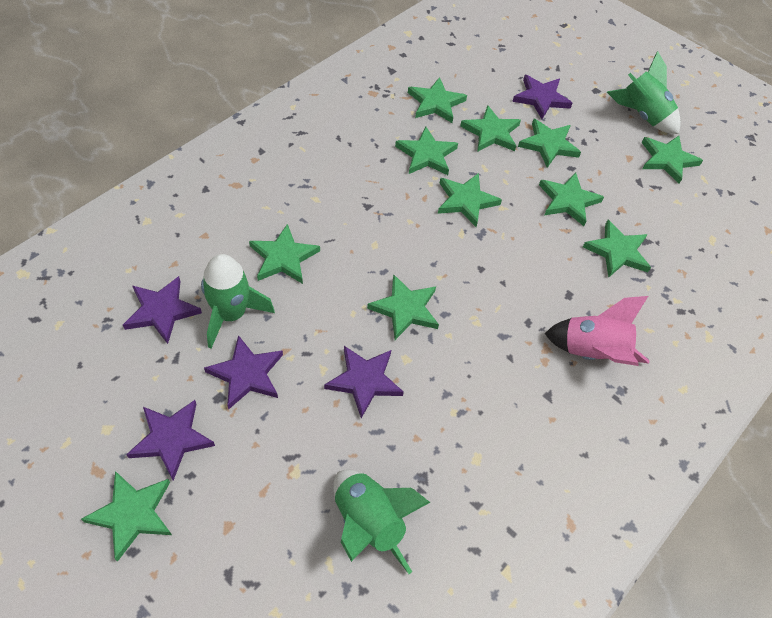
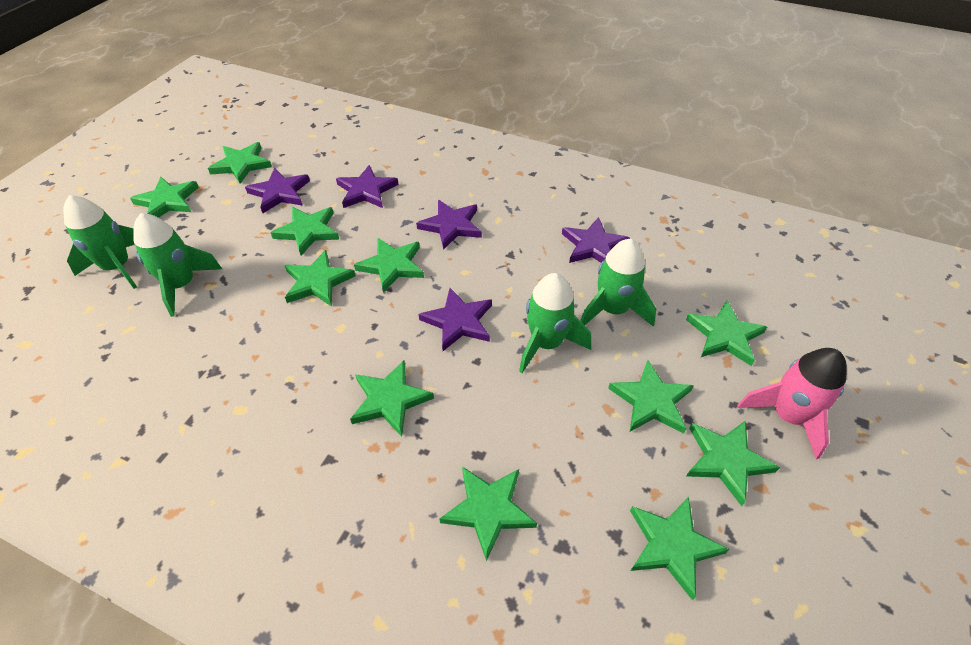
green rocket: 3 -> 4

